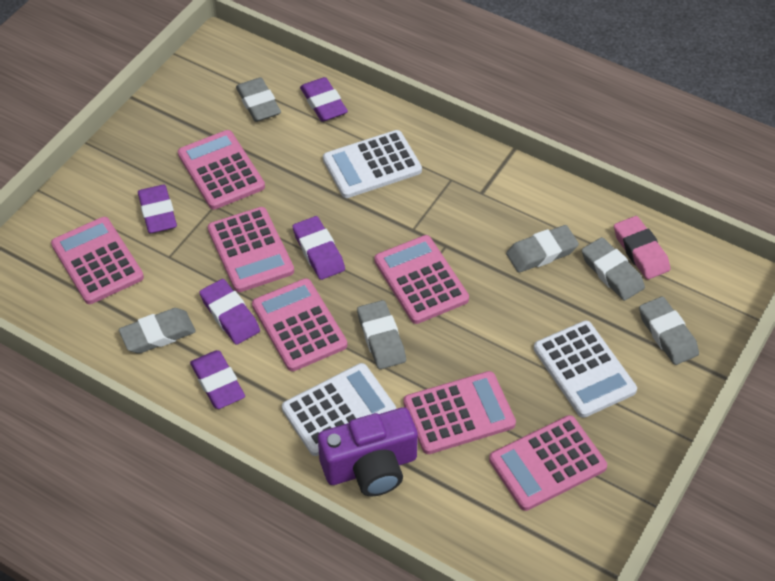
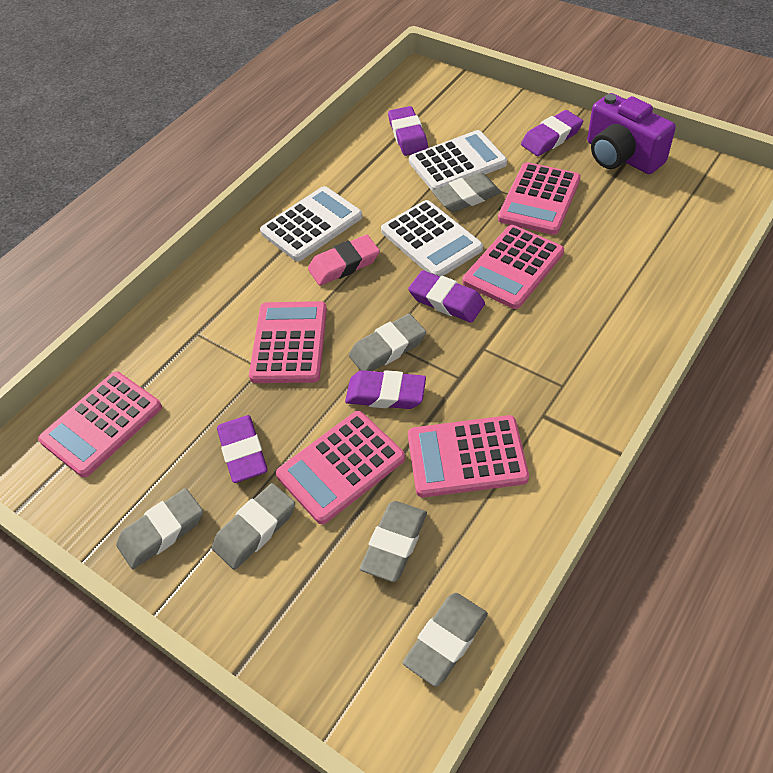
pink calculator: 7 -> 6

